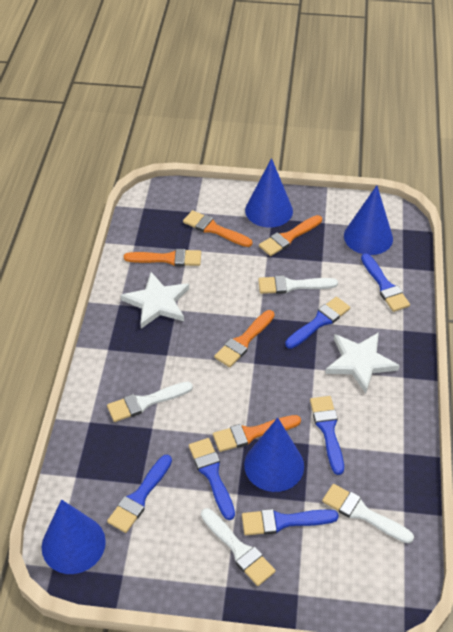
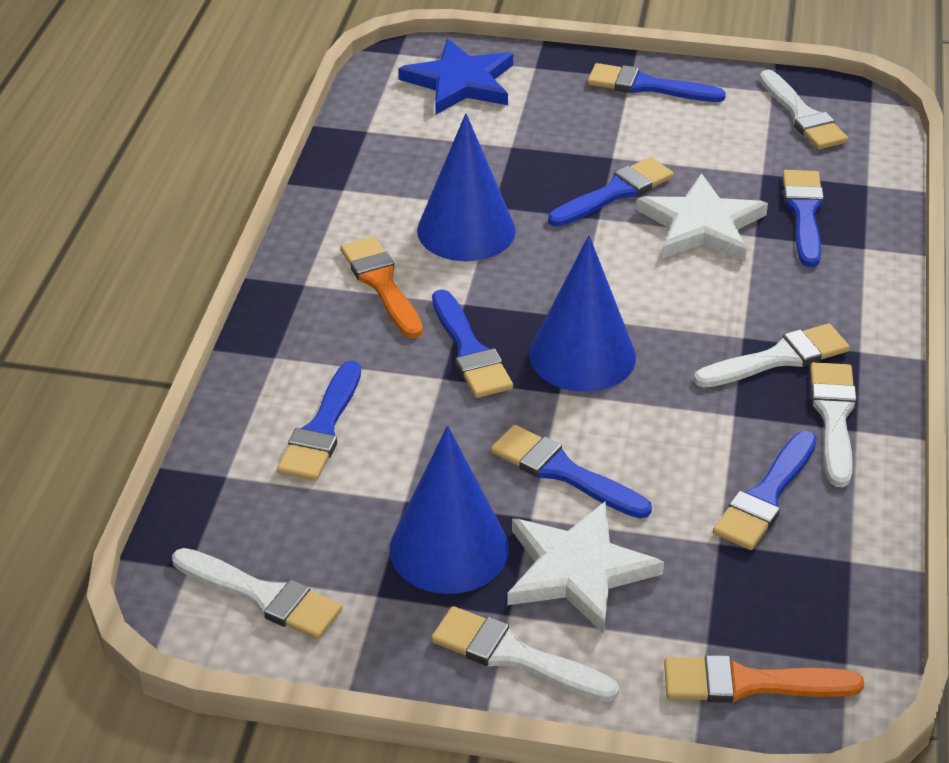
blue brush: 6 -> 7
blue cone: 4 -> 3
blue star: 0 -> 1
orange brush: 5 -> 2
white brush: 4 -> 5

